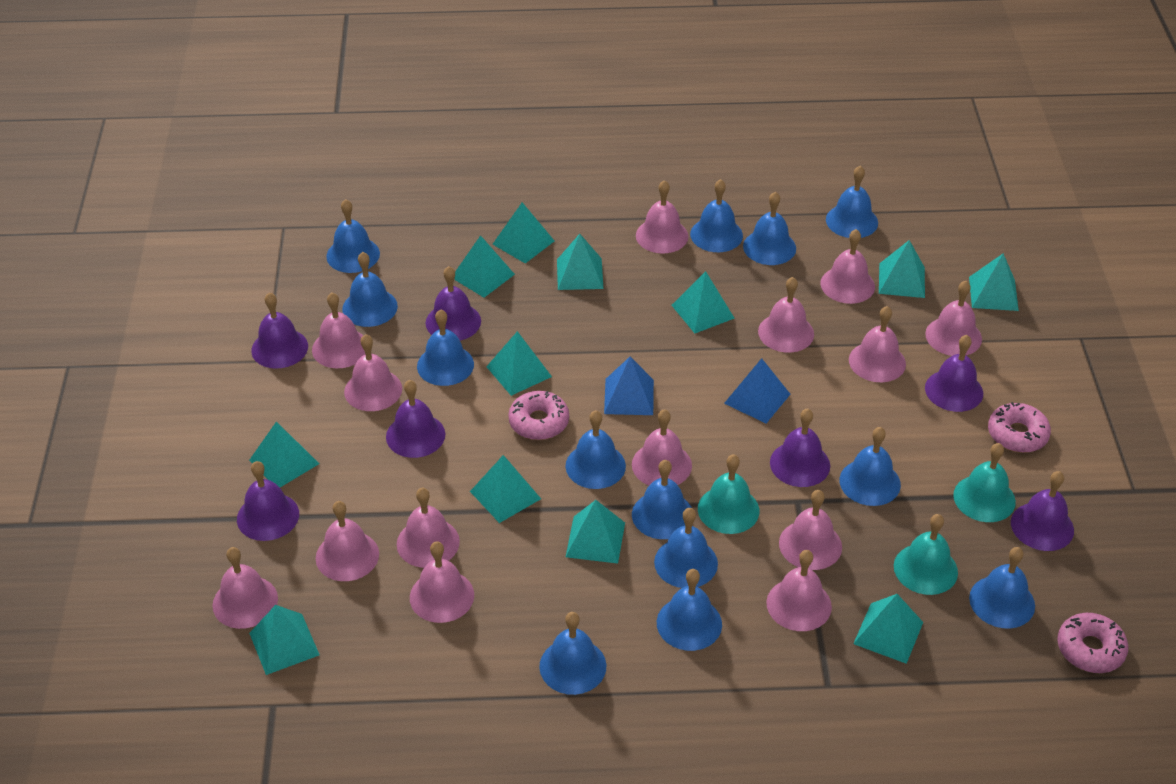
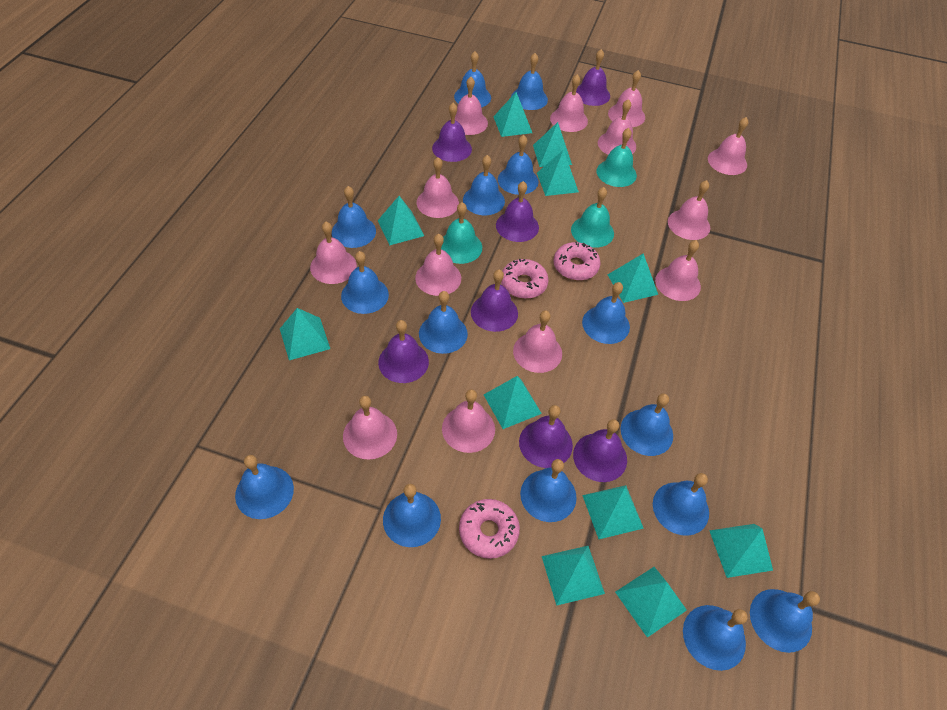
blue bell: 13 -> 15
blue pyramid: 2 -> 0
pink bell: 14 -> 13
turquoise pyramid: 12 -> 11

